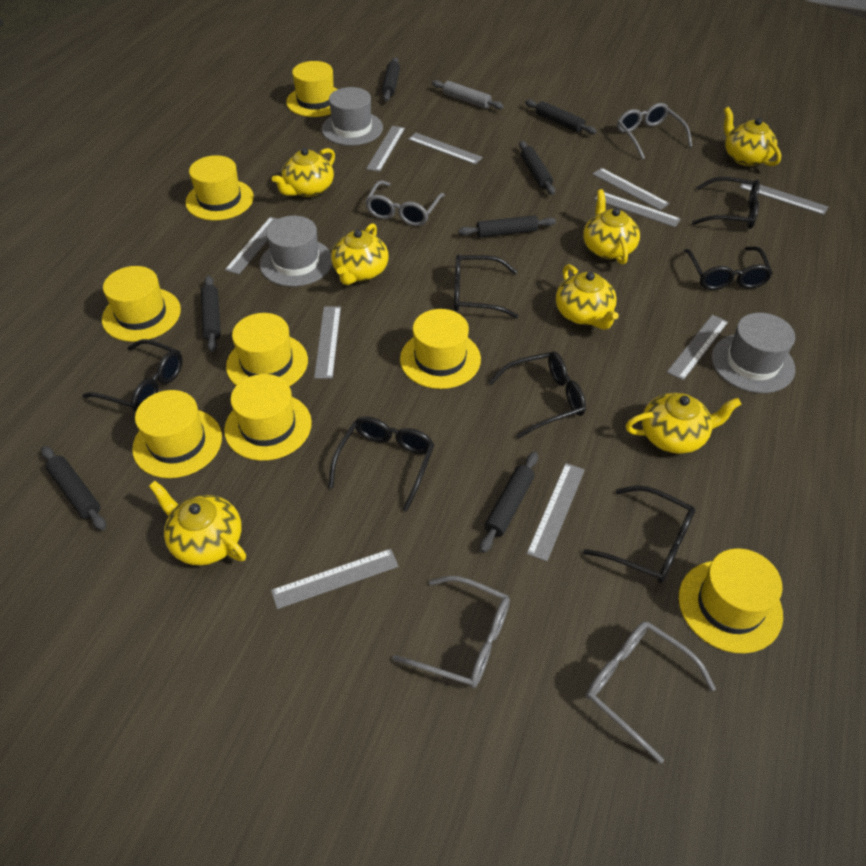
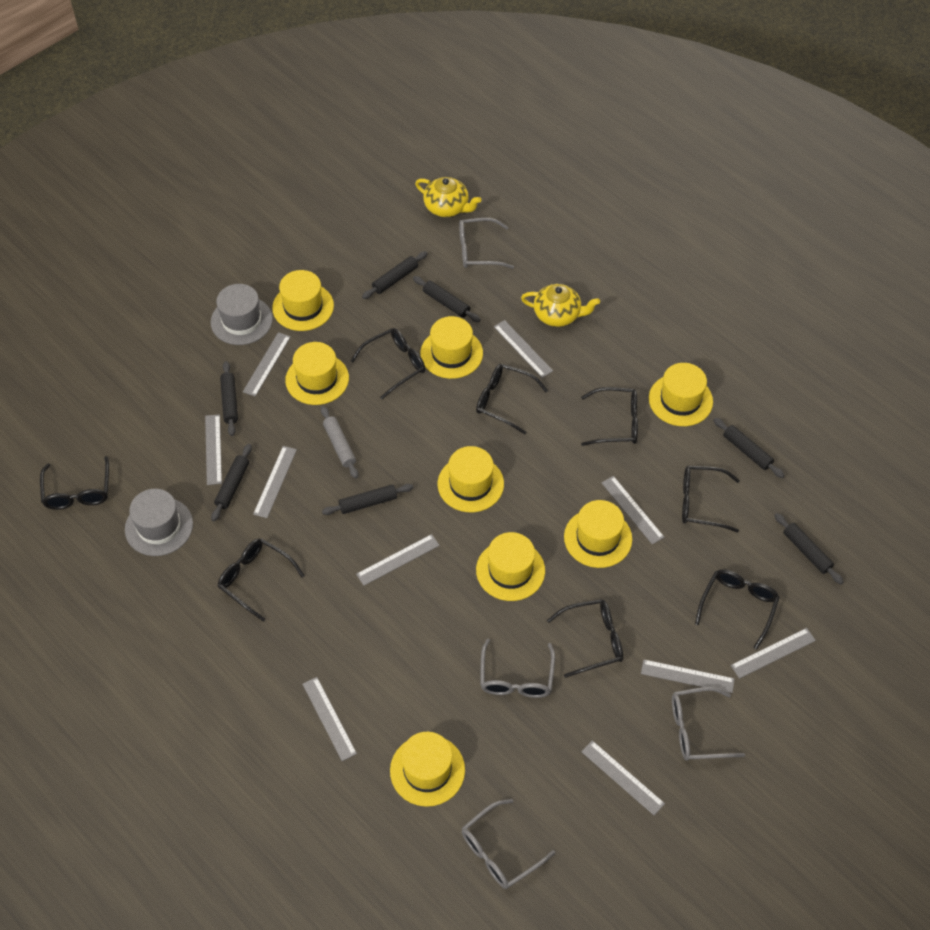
black glasses: 7 -> 8
grey hat: 3 -> 2
yellow teapot: 7 -> 2

